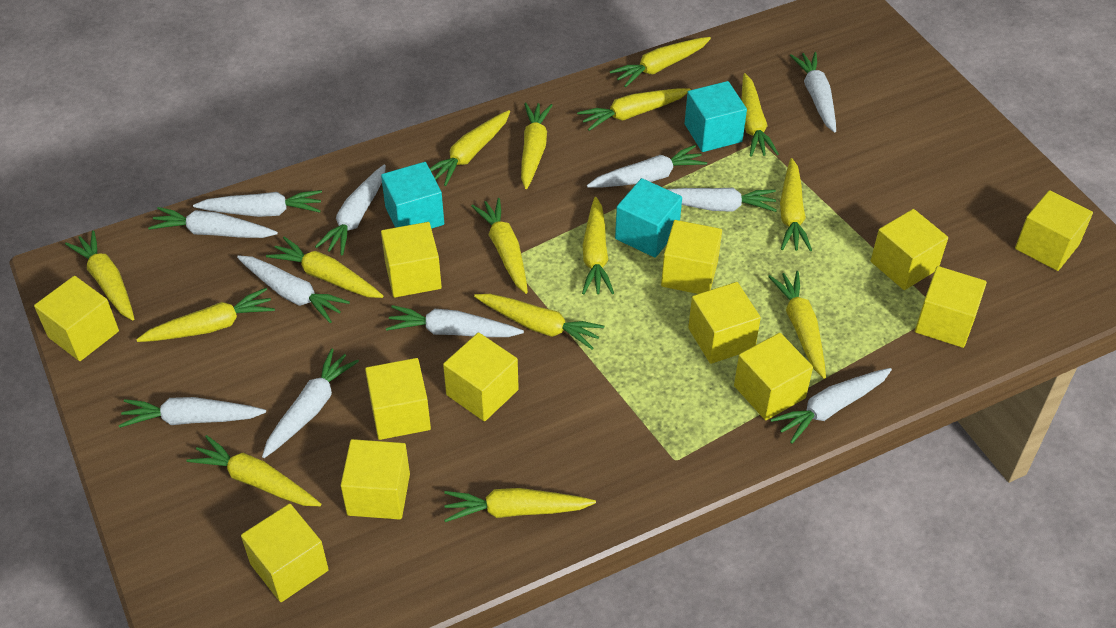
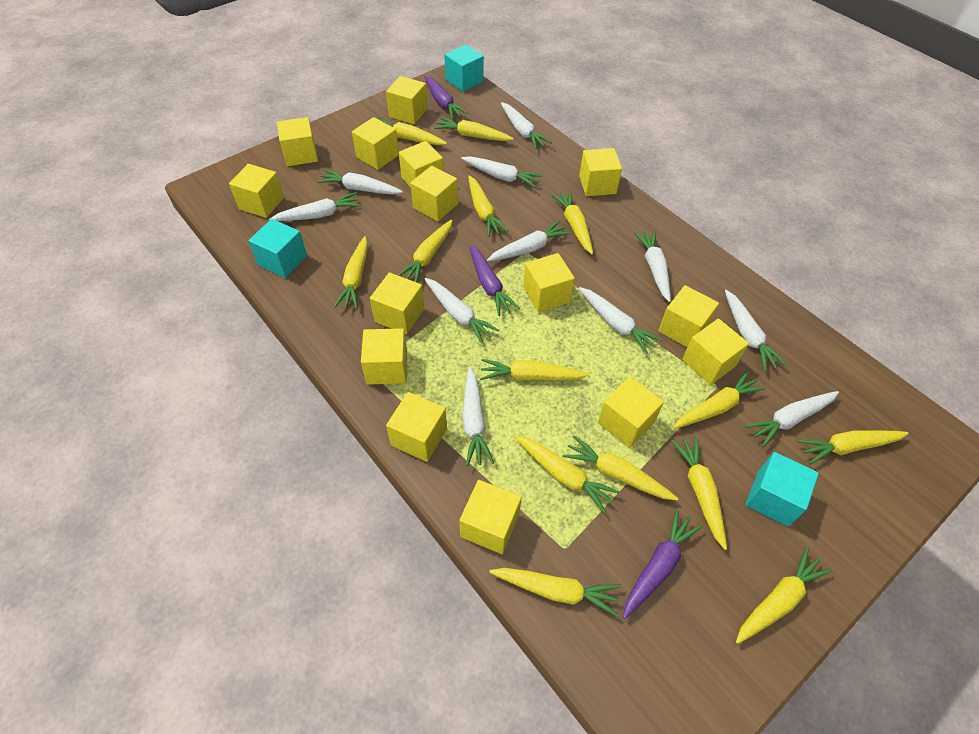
purple carrot: 0 -> 3
yellow carrot: 15 -> 14
yellow cube: 12 -> 15

